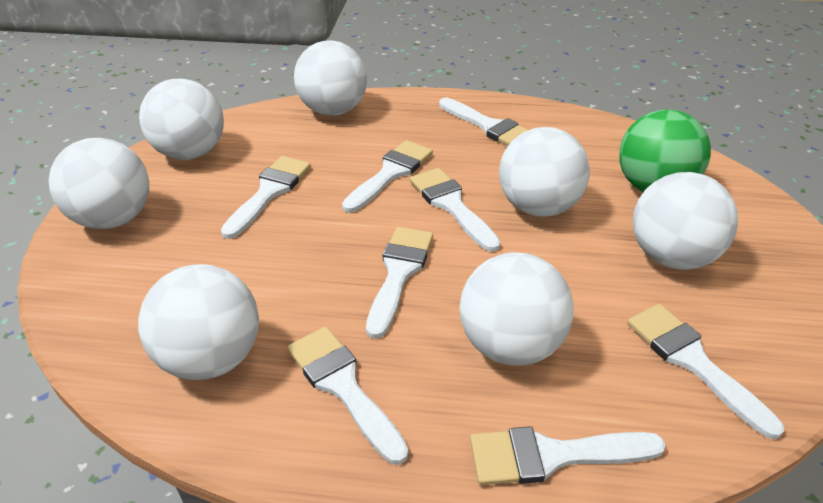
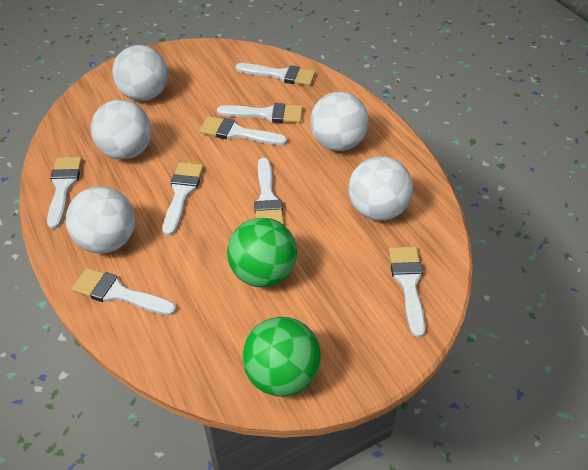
green ball: 1 -> 2
white ball: 7 -> 5

